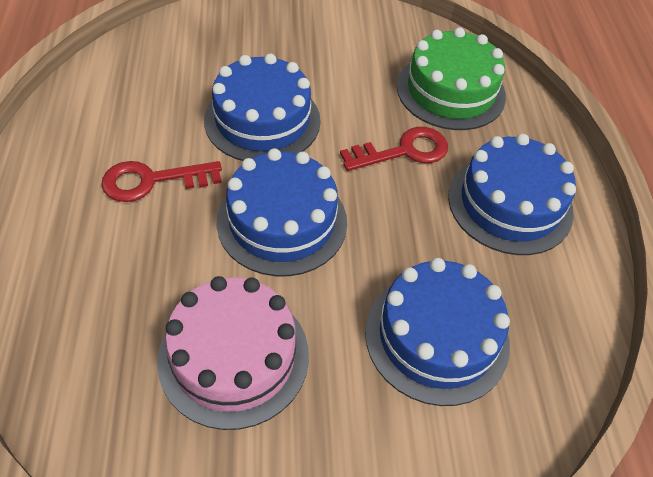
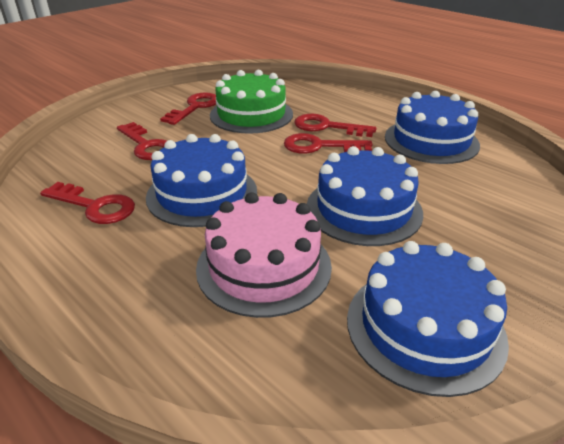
red key: 2 -> 5

